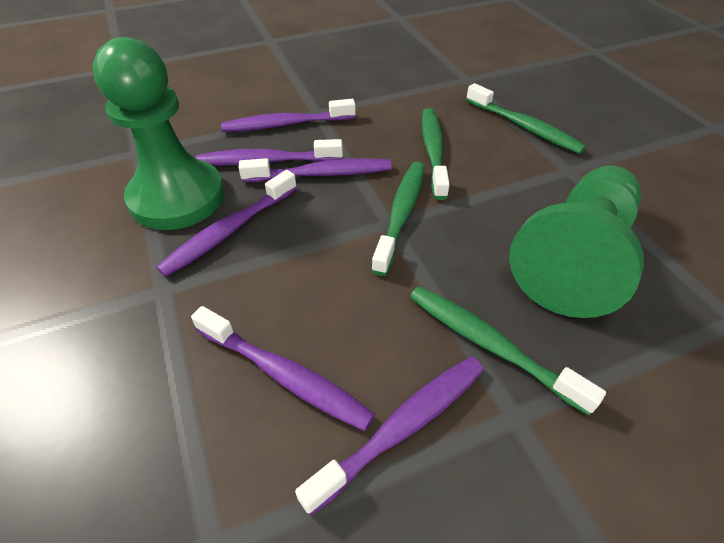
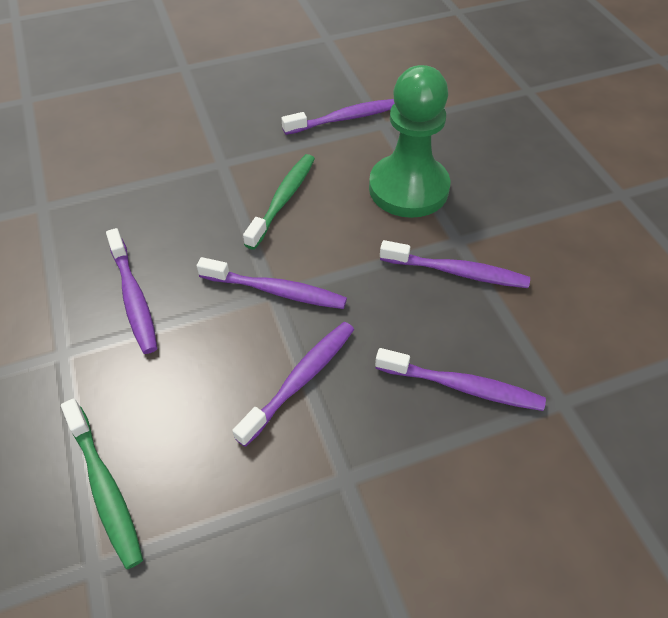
green pawn: 2 -> 1
green toothbrush: 4 -> 2

